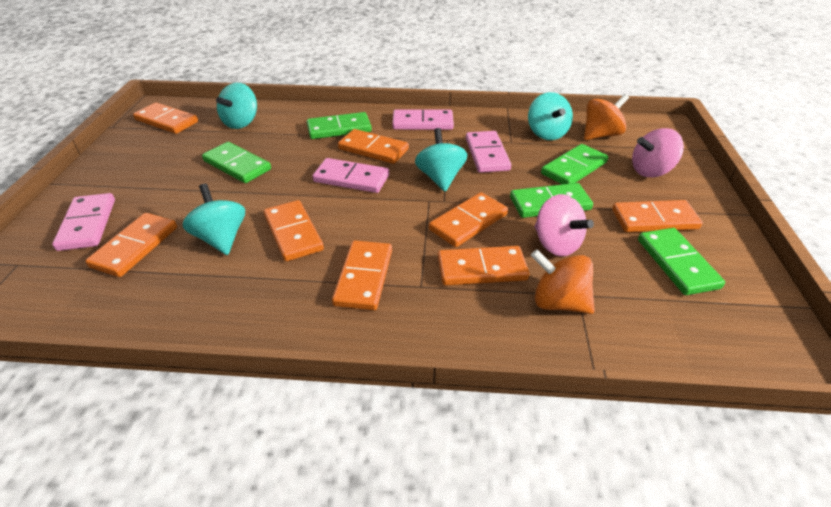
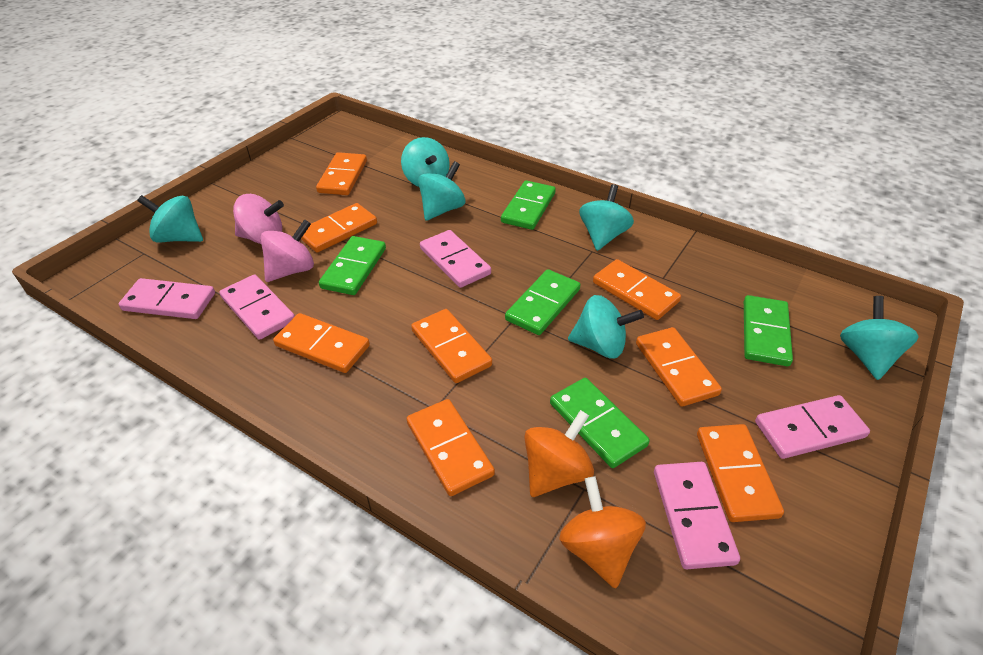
pink domino: 4 -> 5
turquoise spinning top: 4 -> 6

